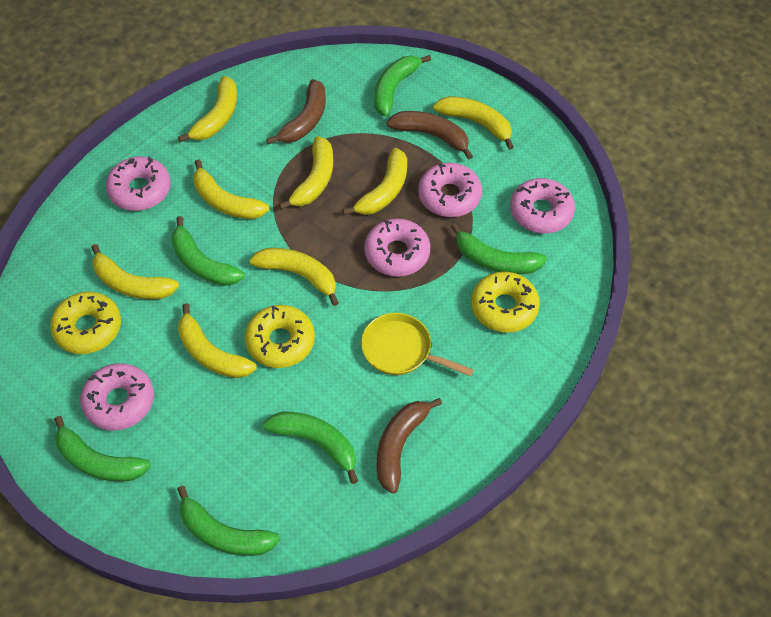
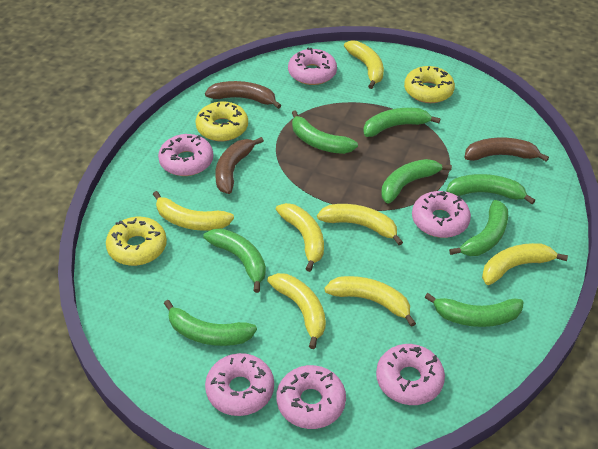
green banana: 6 -> 8
pink donut: 5 -> 6
yellow banana: 8 -> 7
yellow pan: 1 -> 0

